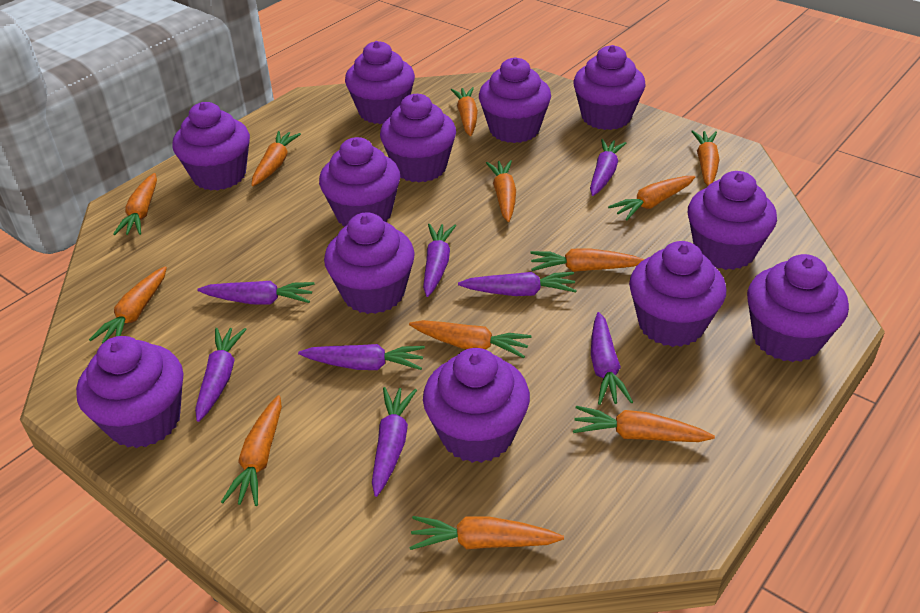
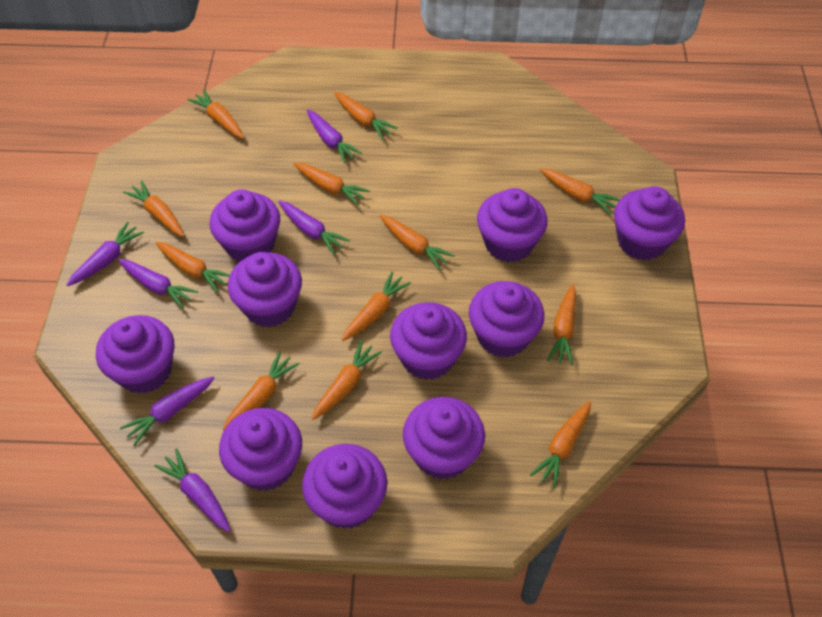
purple carrot: 8 -> 6
purple cupcake: 12 -> 10

